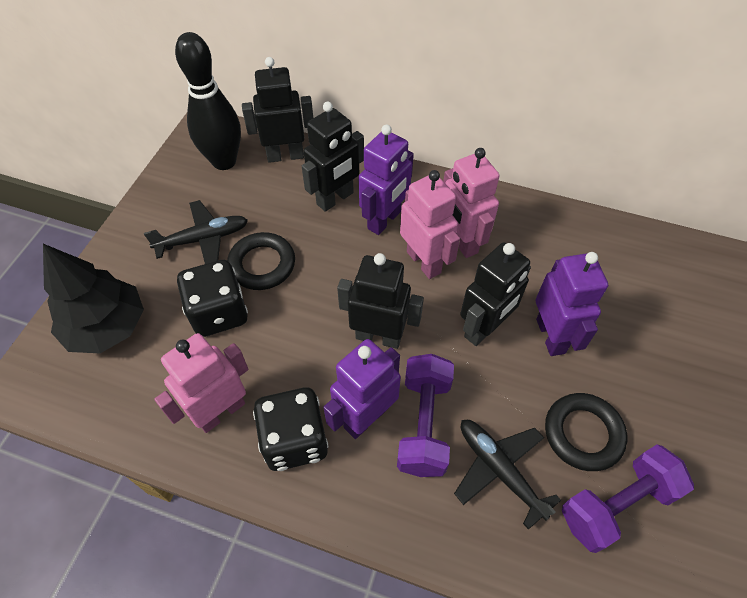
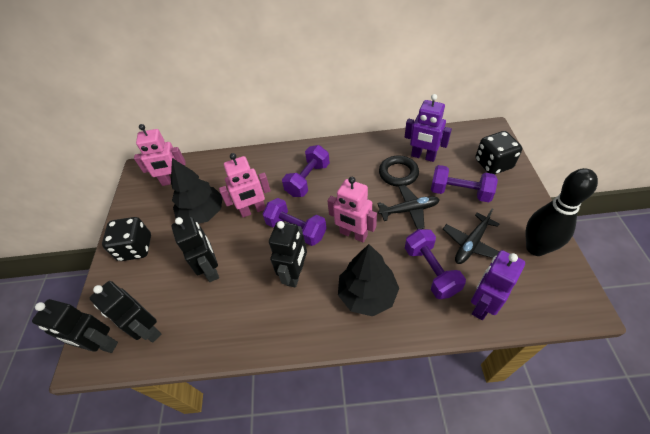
black ring: 2 -> 1
black tree: 1 -> 2
purple dumbbell: 2 -> 4
purple robot: 3 -> 2

